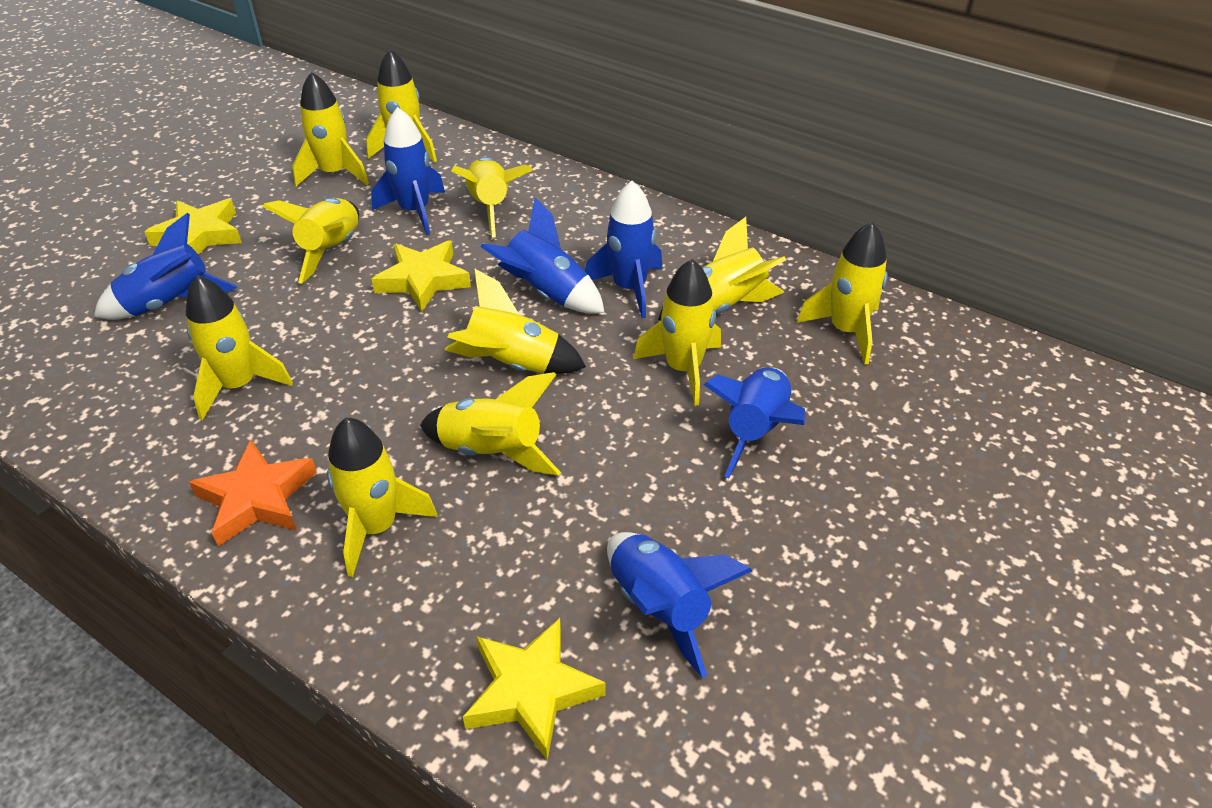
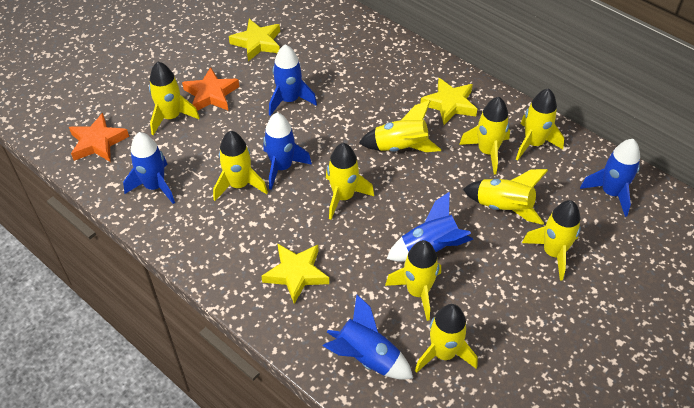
orange star: 1 -> 2
yellow rocket: 11 -> 10

